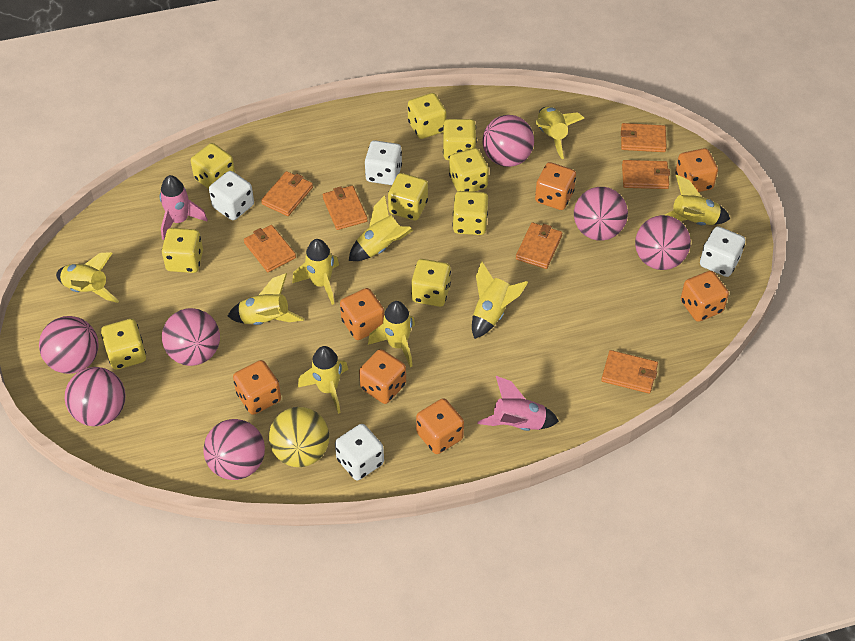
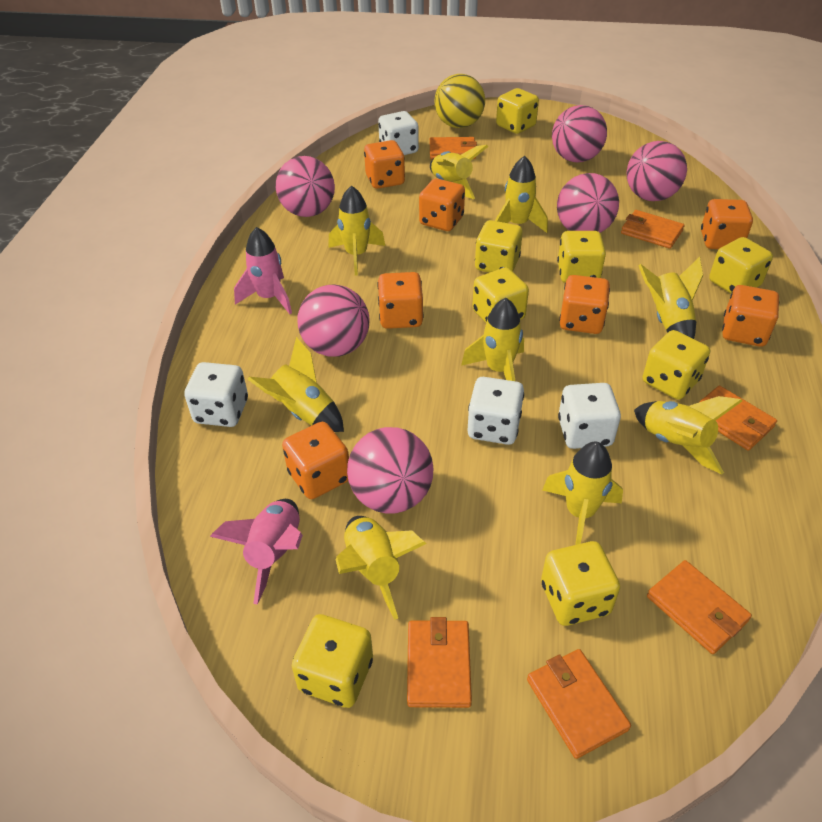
orange wallet: 7 -> 6
pink ball: 7 -> 6
yellow dice: 9 -> 8

